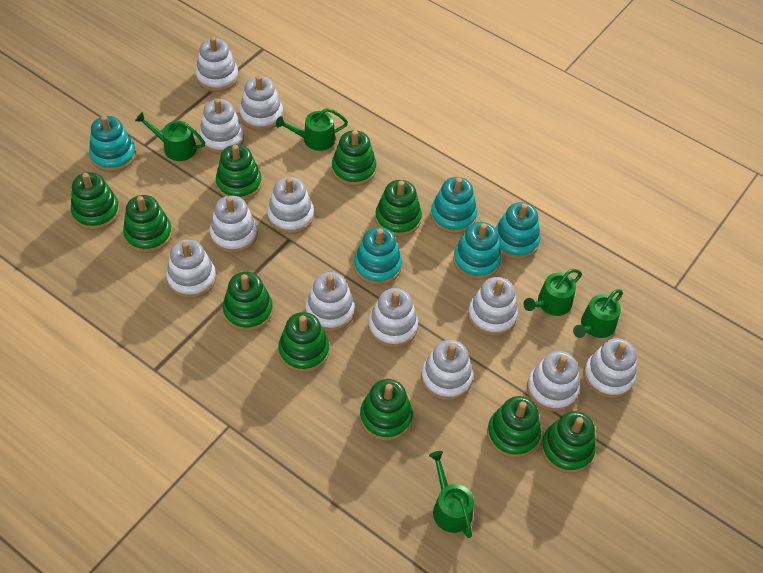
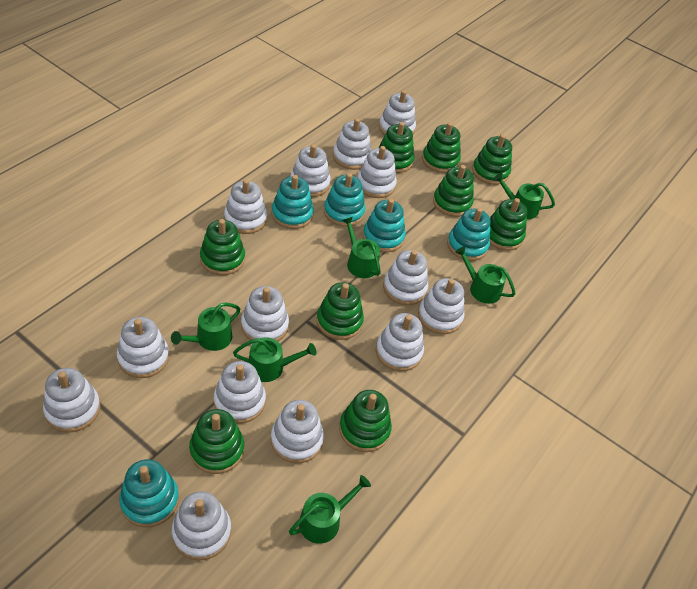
green stacking toy: 10 -> 9
green watering can: 5 -> 6
white stacking toy: 12 -> 14

